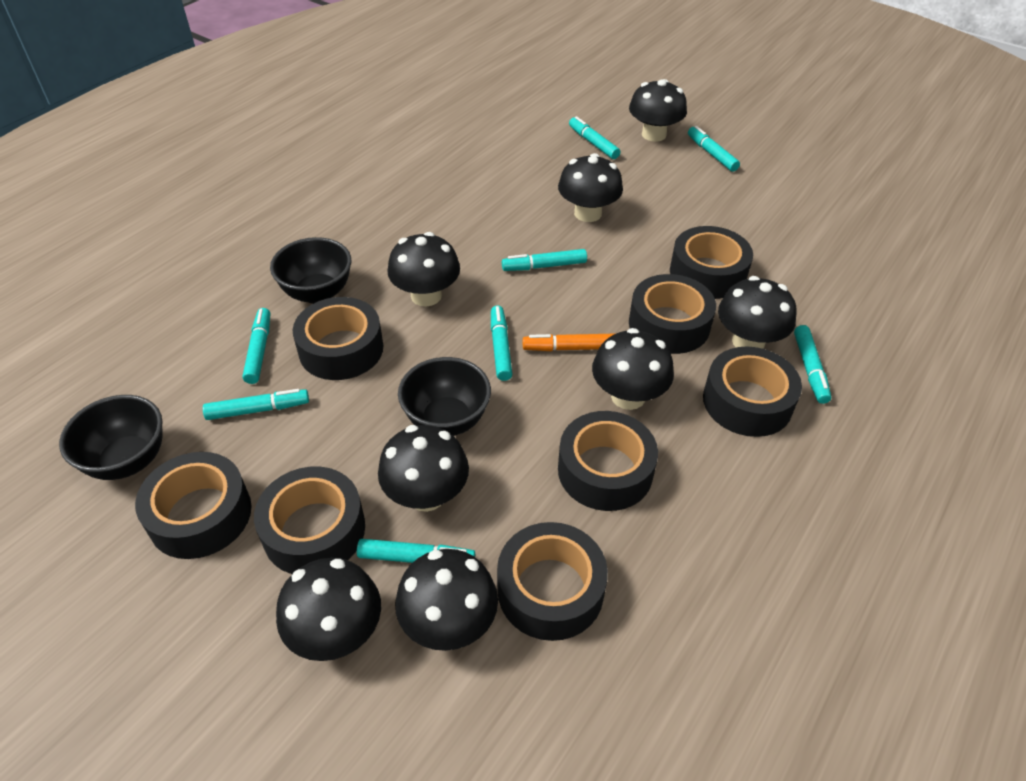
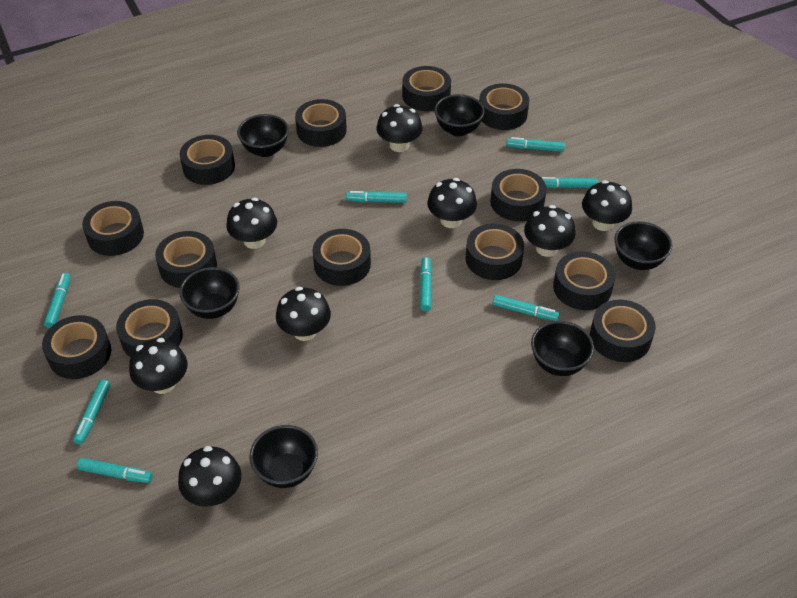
black bowl: 3 -> 6
black tape: 8 -> 13
orange marker: 1 -> 0

